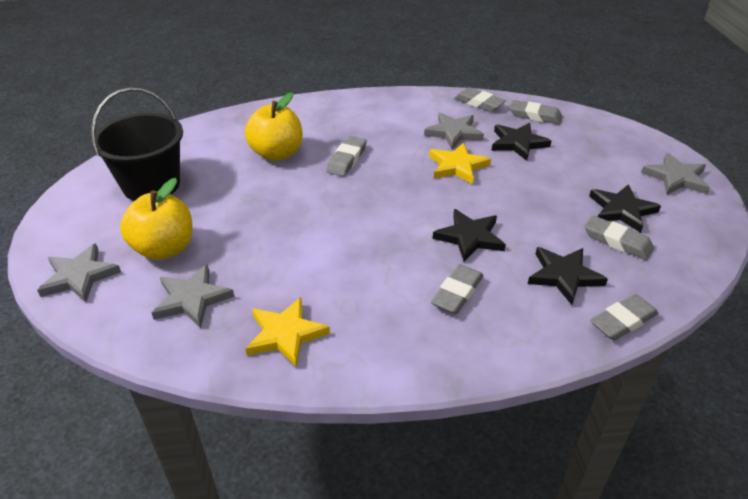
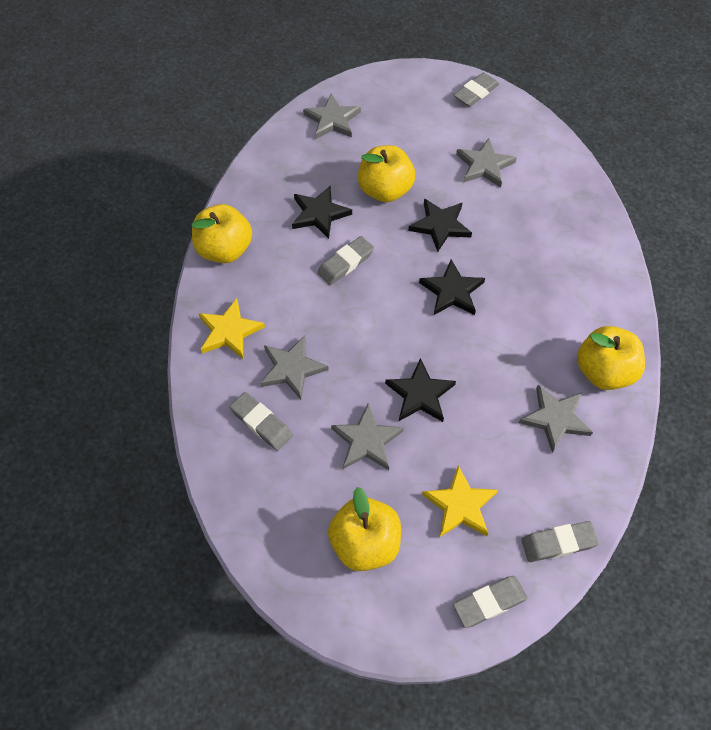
black bucket: 1 -> 0
grey eraser: 6 -> 5
grey star: 4 -> 5
yellow apple: 2 -> 4

